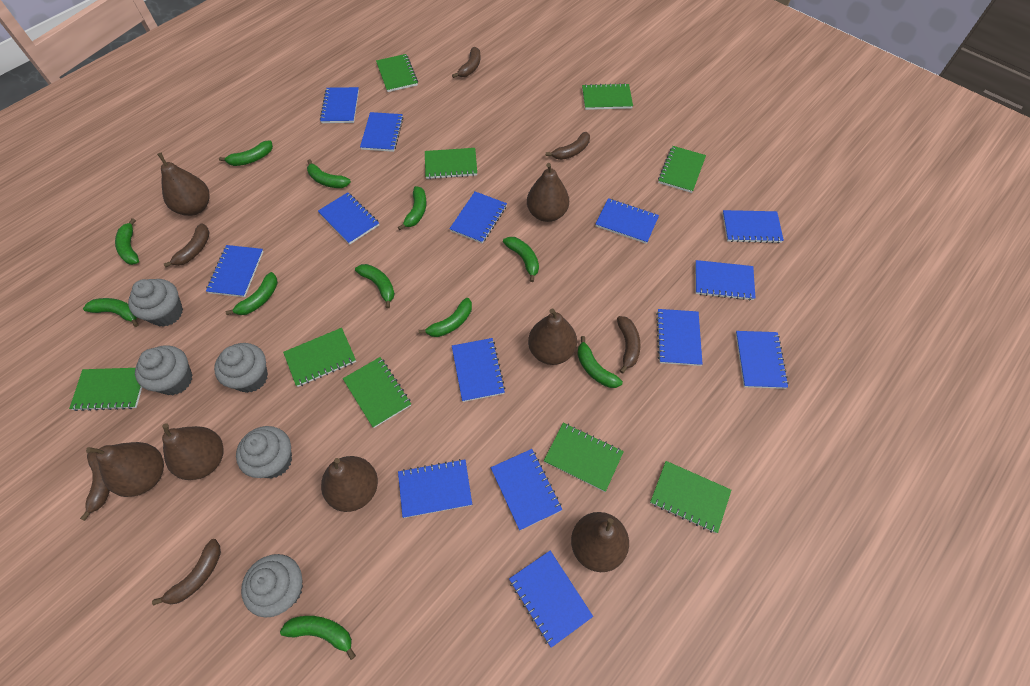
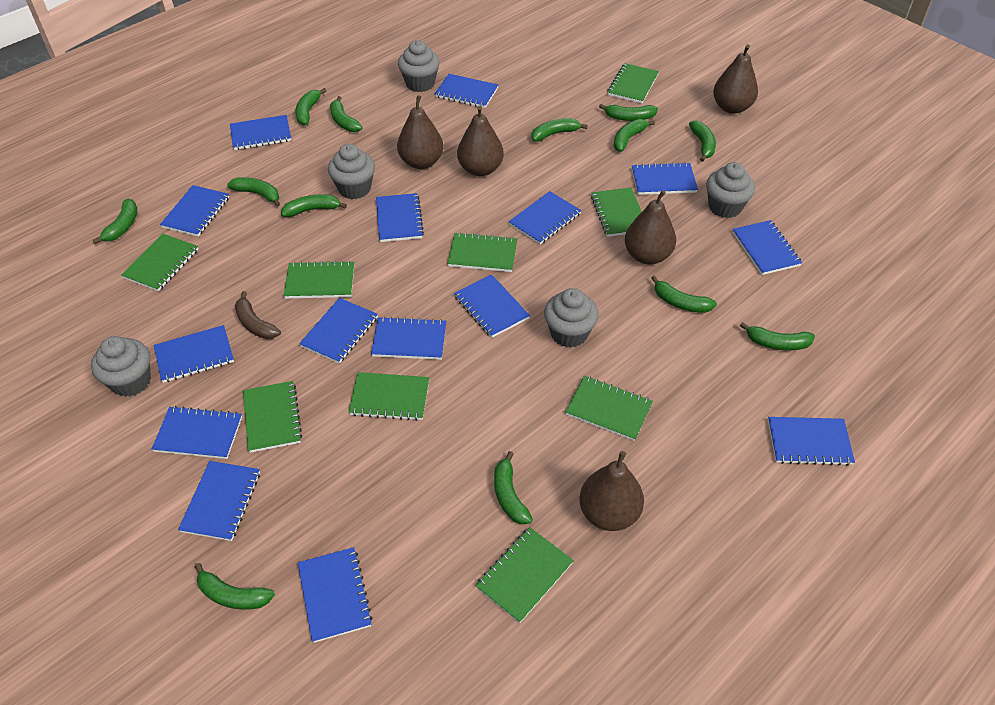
blue notebook: 14 -> 15
brown banana: 6 -> 1
brown pear: 7 -> 5
green banana: 11 -> 13

